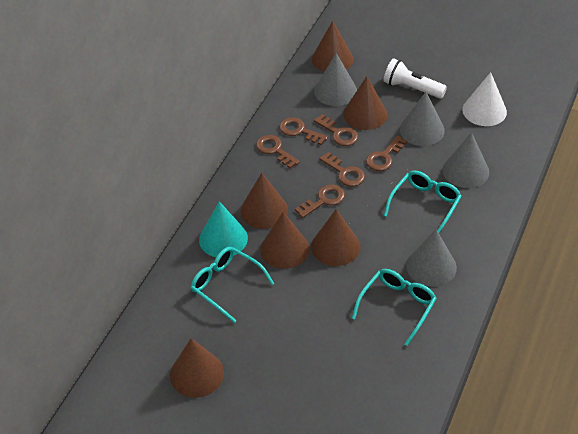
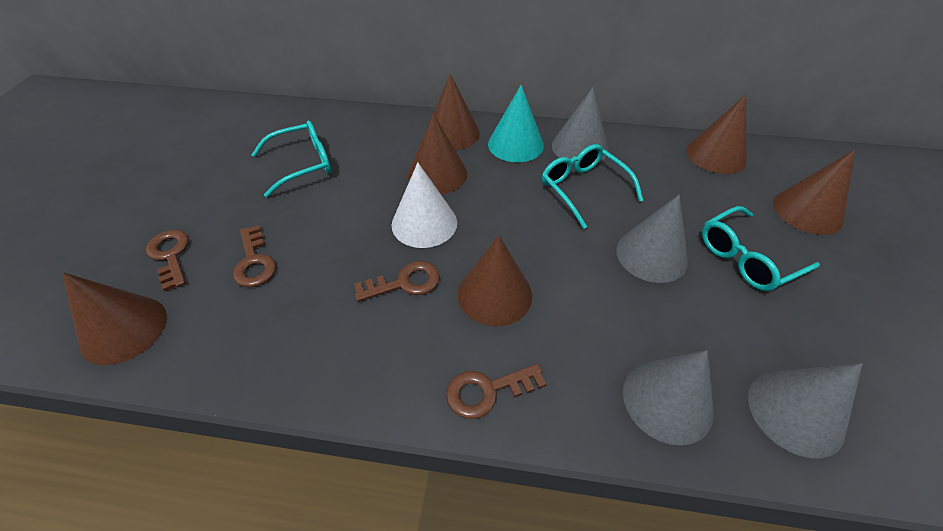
brown key: 6 -> 4
white flashlight: 1 -> 0

